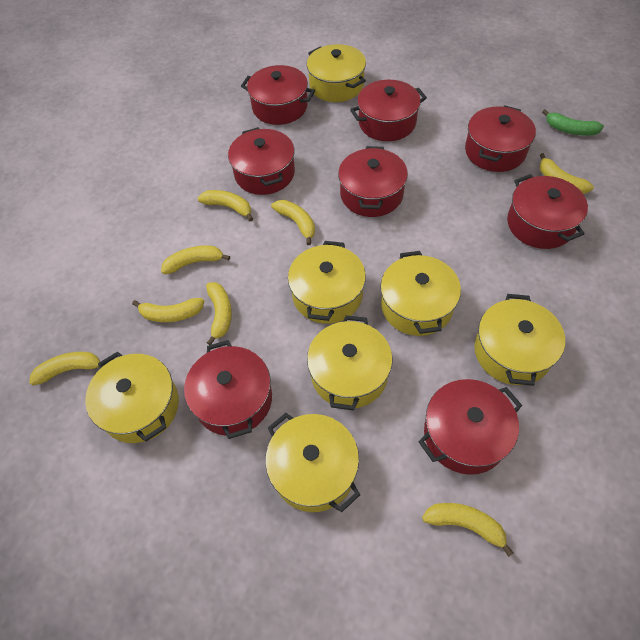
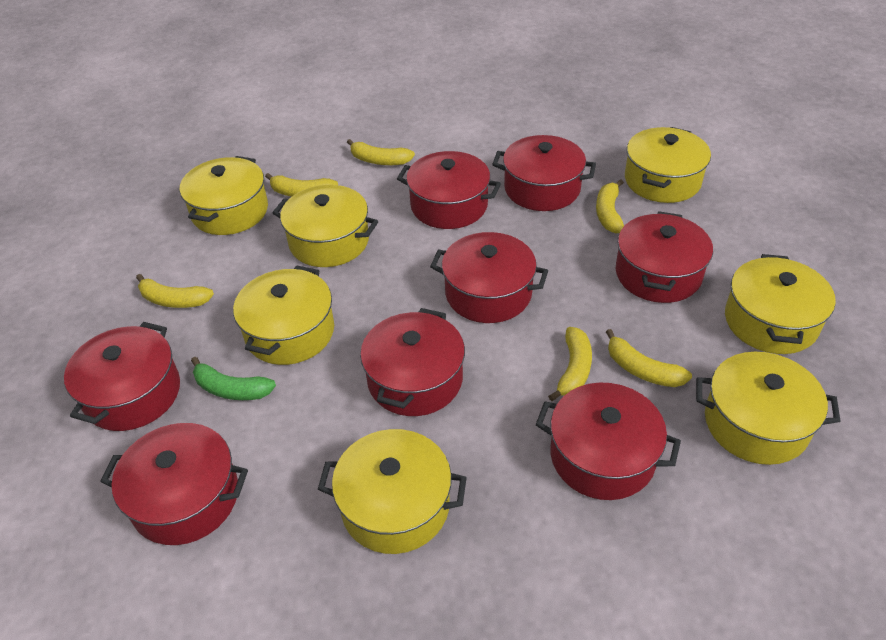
yellow banana: 8 -> 6

